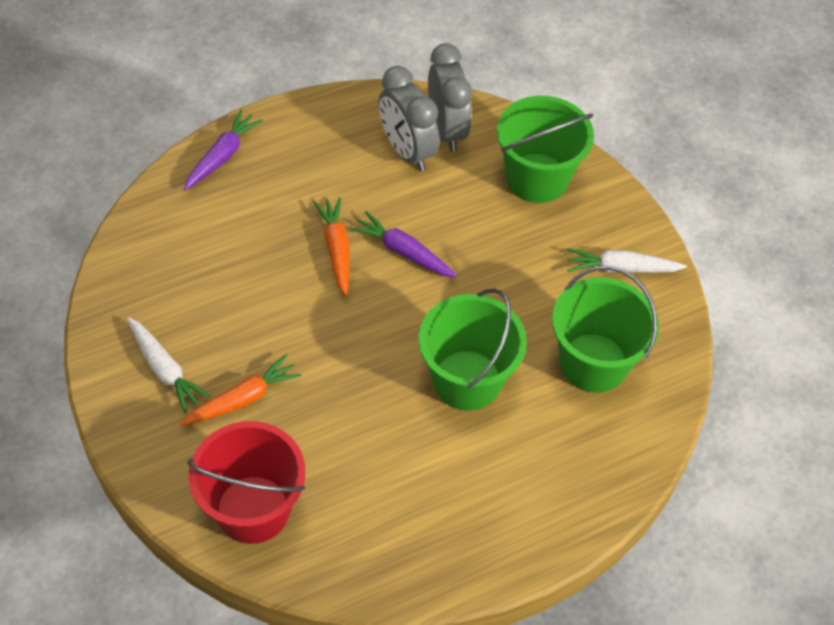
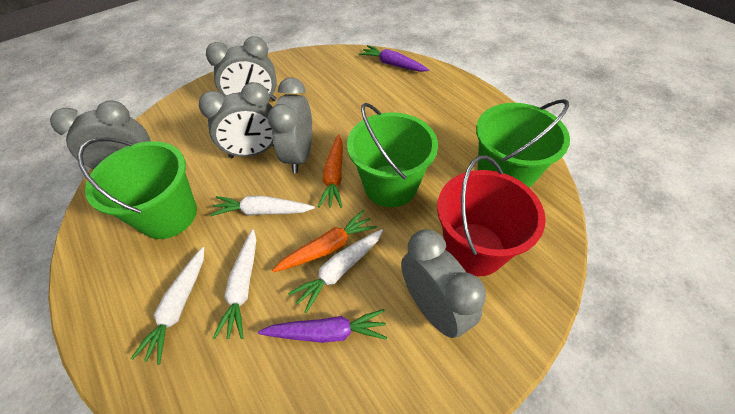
grey clock: 2 -> 5
white carrot: 2 -> 4

